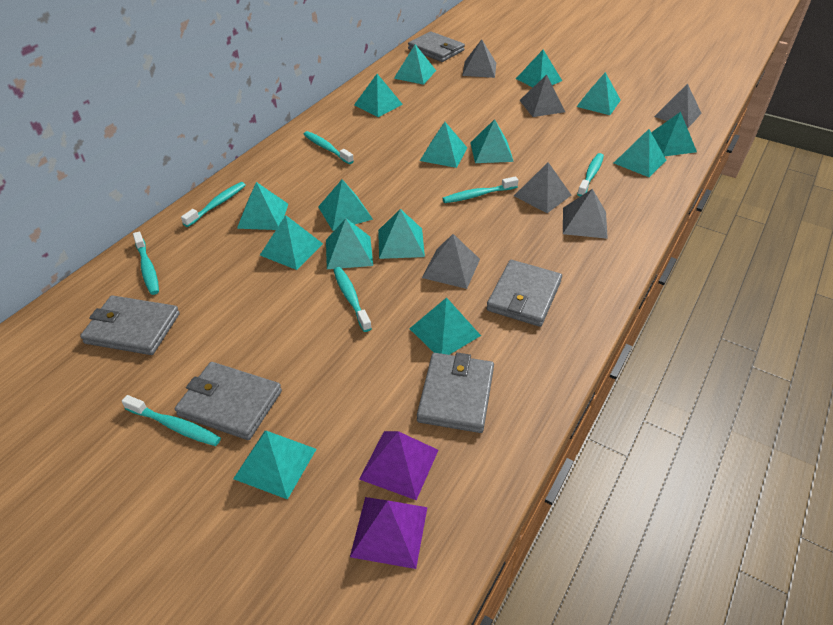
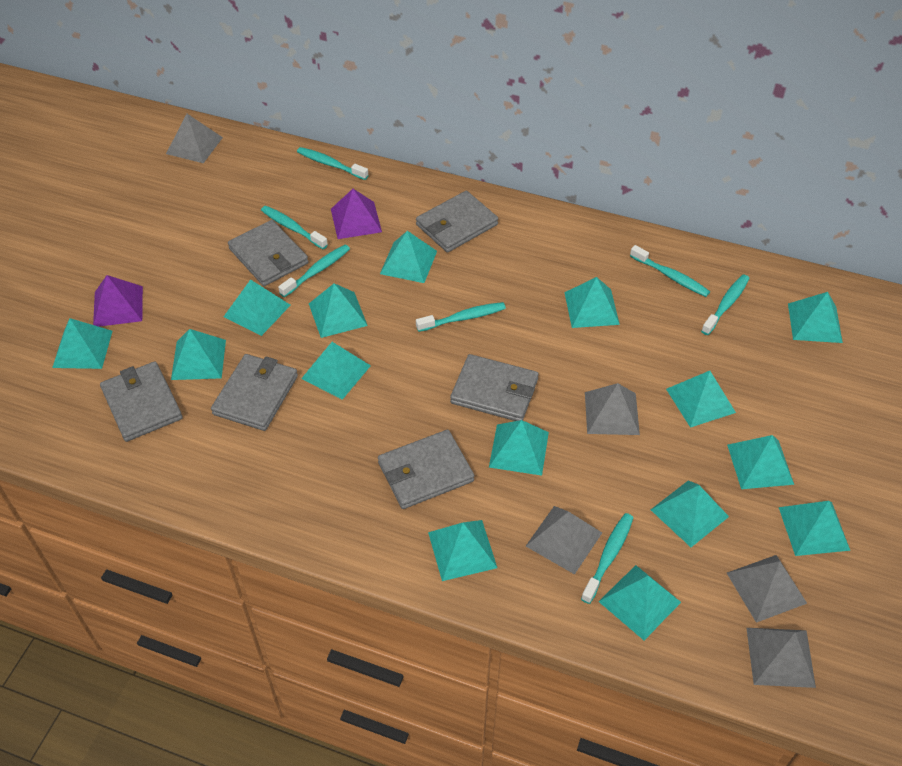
grey pyramid: 6 -> 5
grey wallet: 5 -> 6

